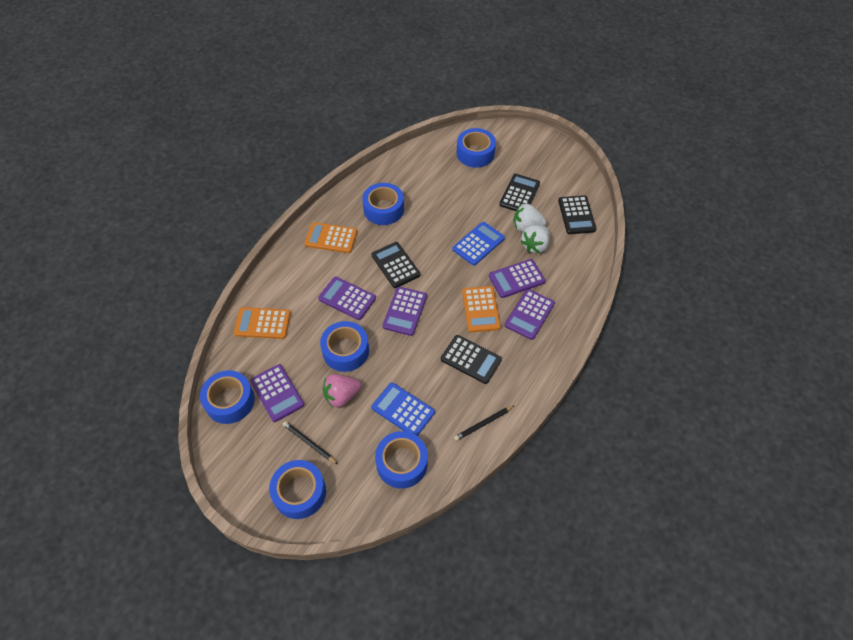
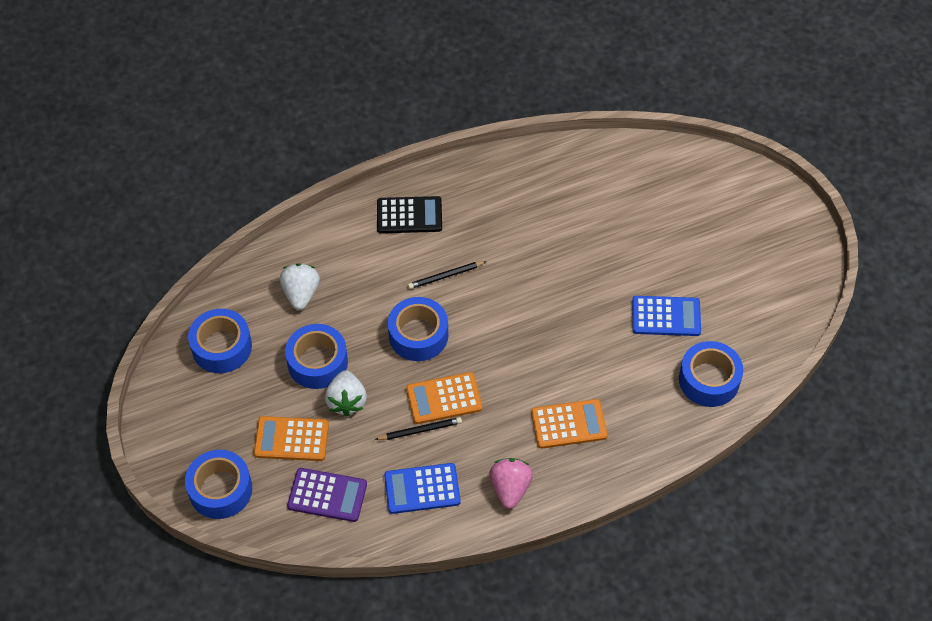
black calculator: 4 -> 1
blue tape: 6 -> 5
purple calculator: 5 -> 1

